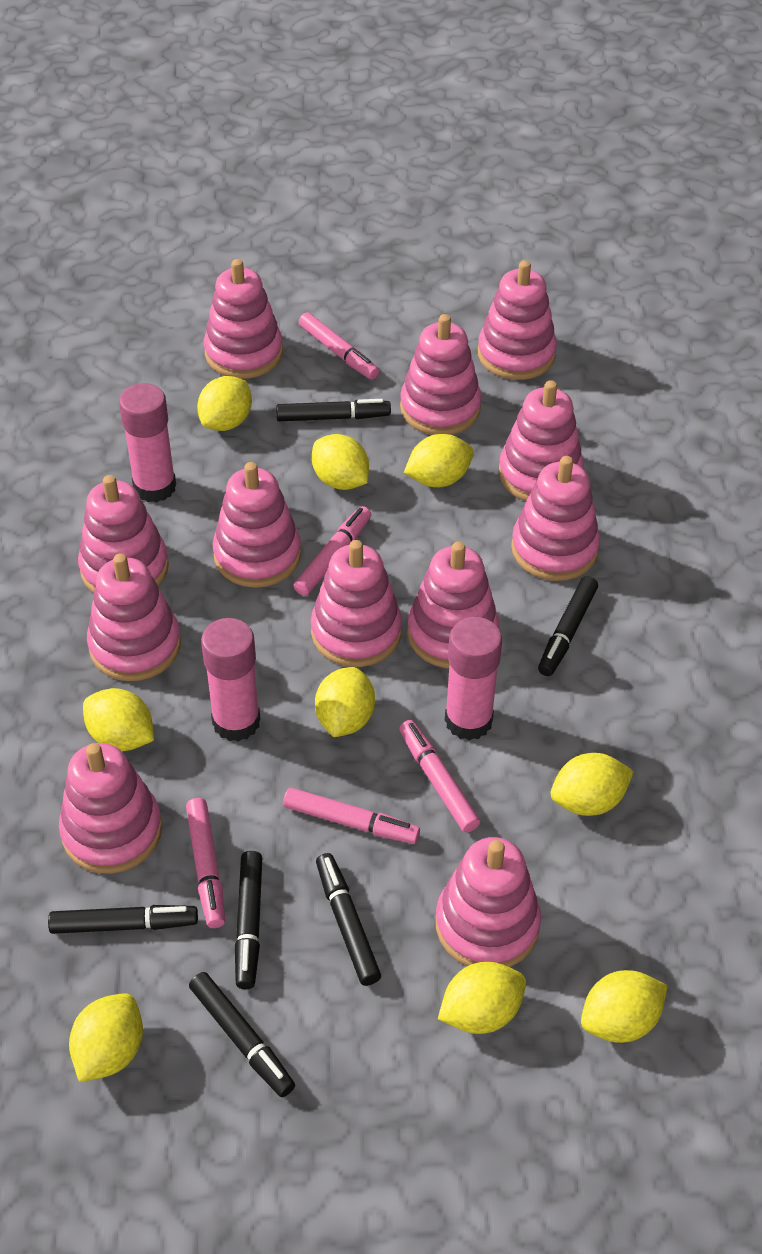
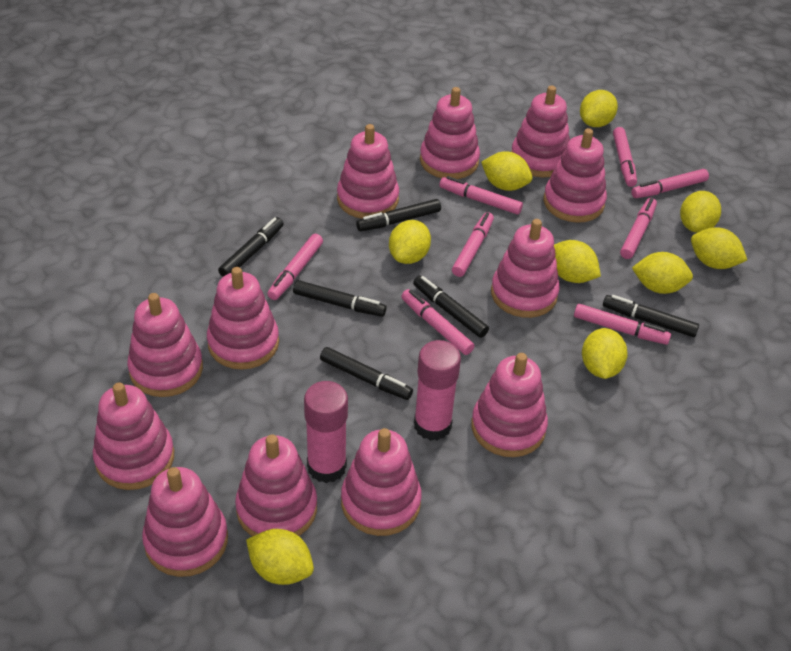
pink glue stick: 3 -> 2
pink marker: 5 -> 8

